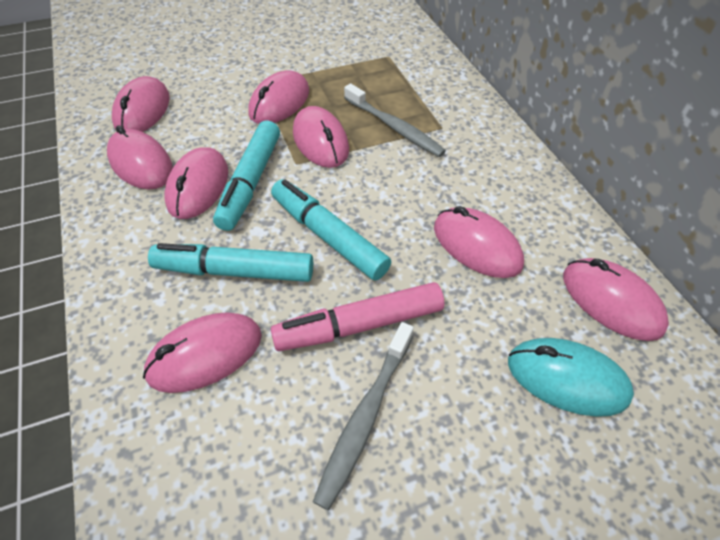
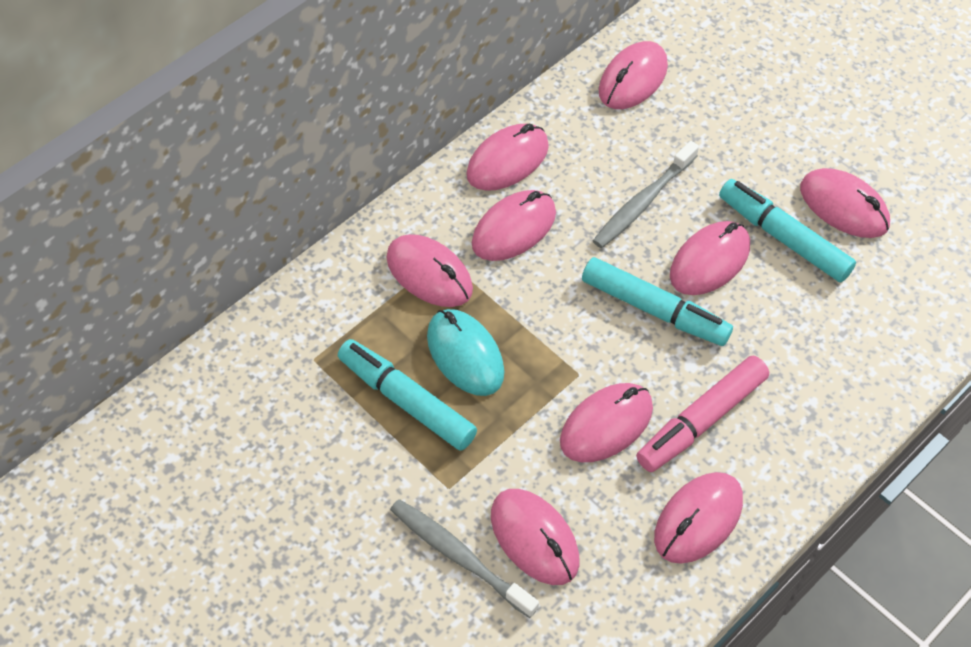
pink mouse: 8 -> 9

